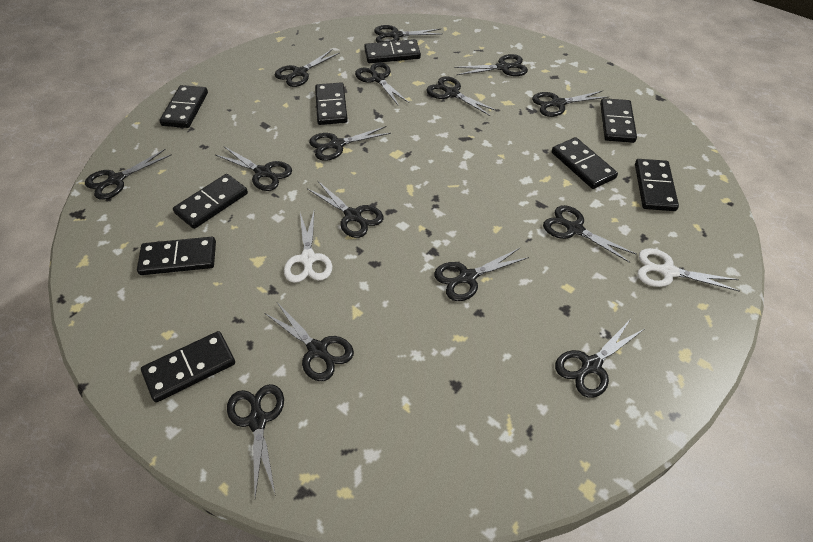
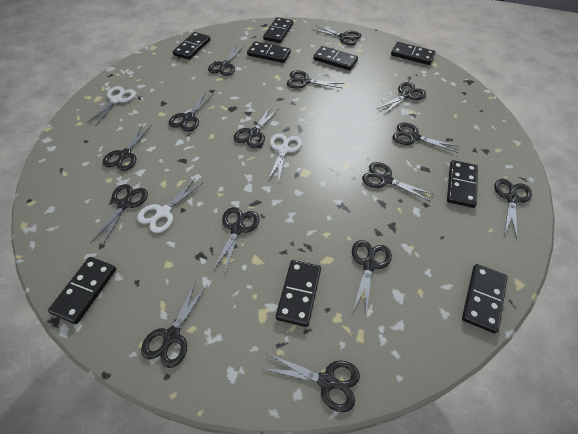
white scissors: 2 -> 3

